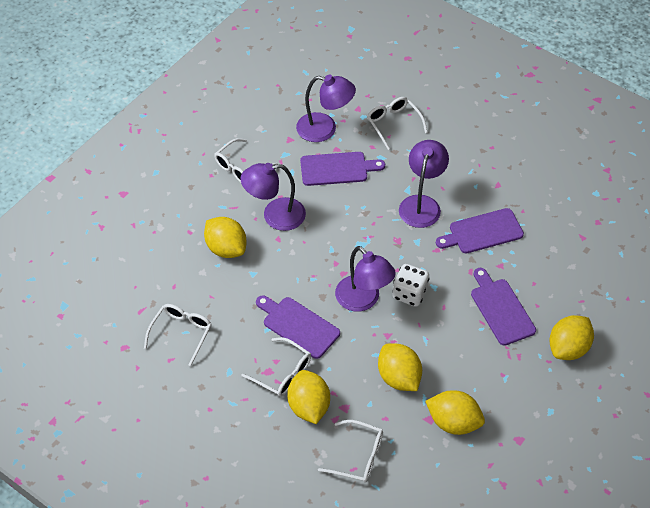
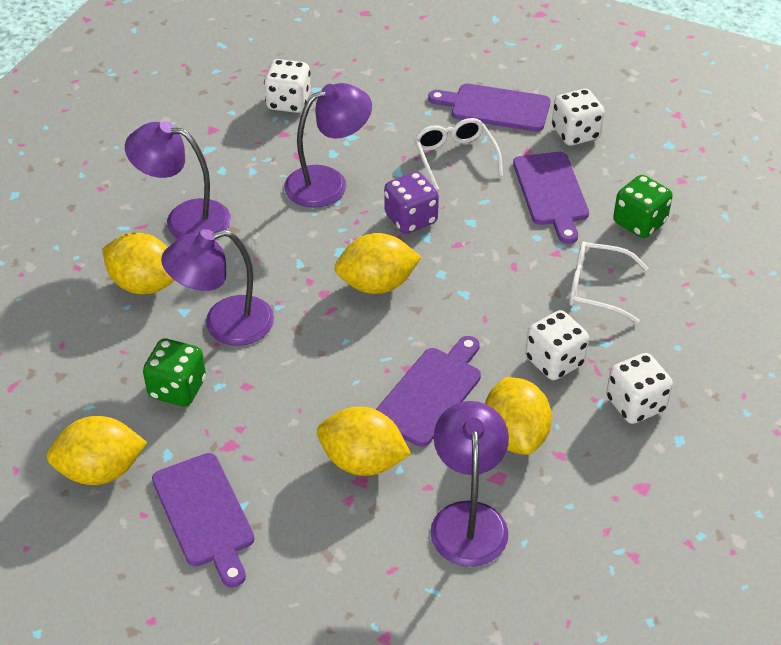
green dice: 0 -> 2
purple dice: 0 -> 1
white dice: 1 -> 4
white glasses: 5 -> 2

